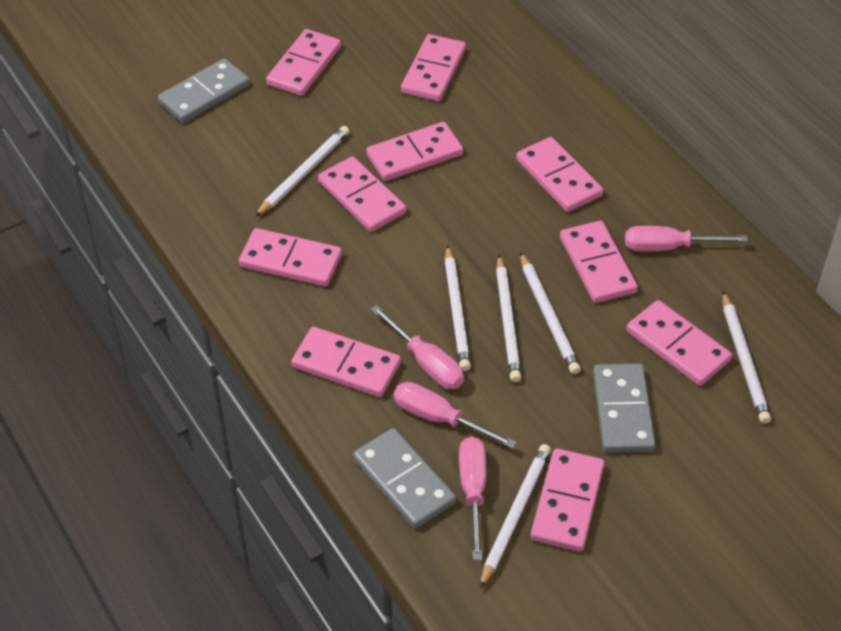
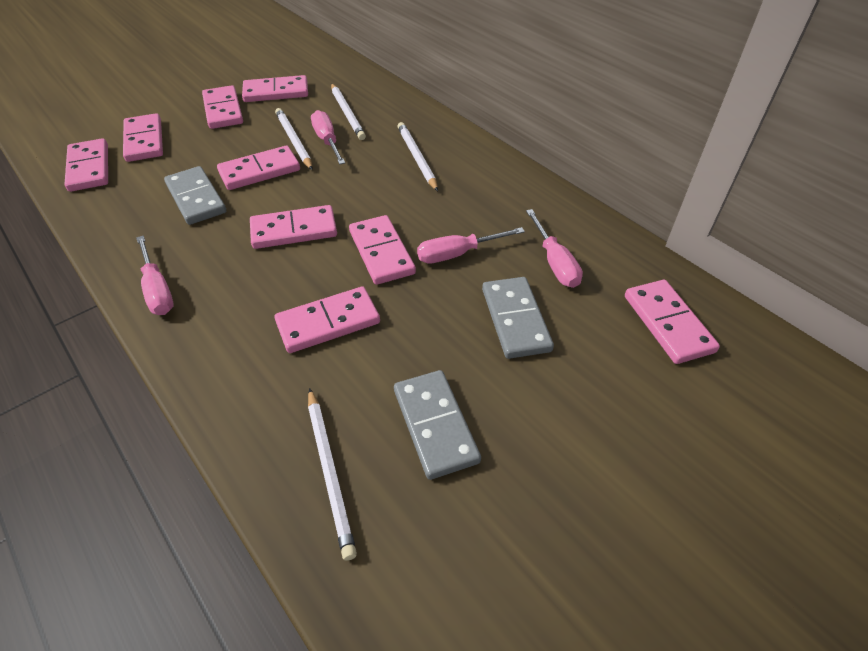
pink domino: 10 -> 9
white pencil: 6 -> 4

